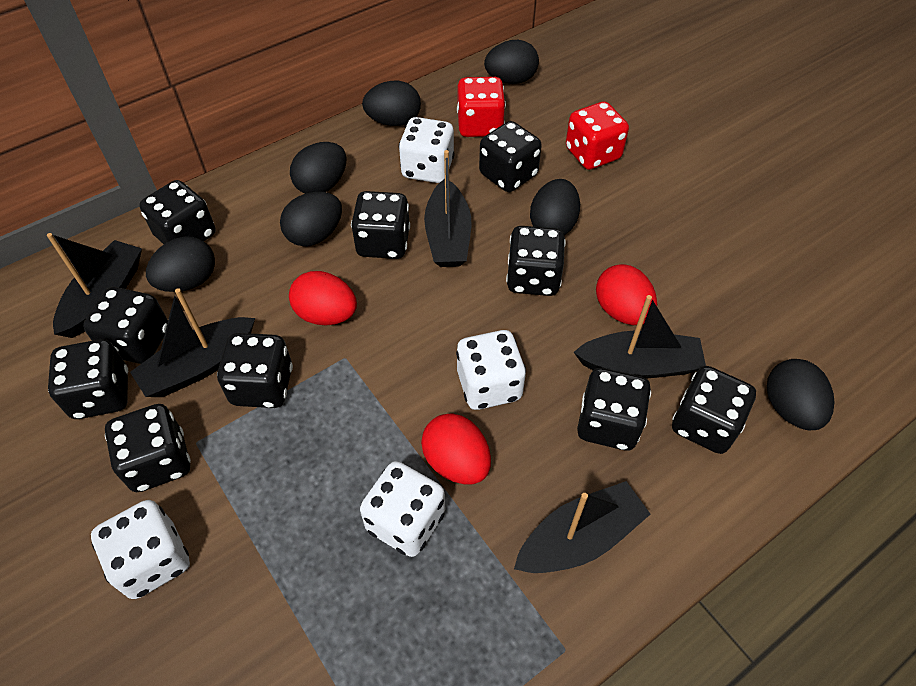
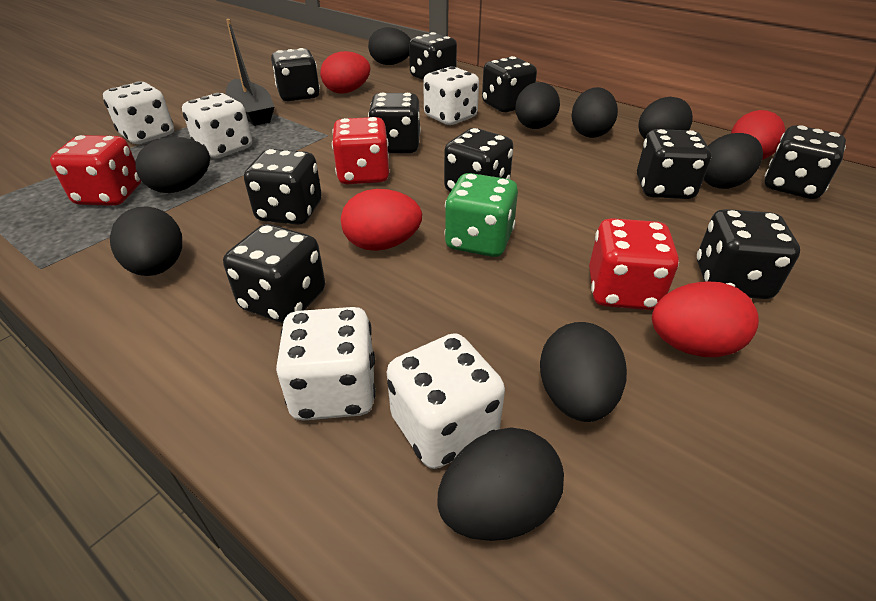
black boat: 5 -> 1
black egg: 7 -> 9
green dice: 0 -> 1
red dice: 2 -> 3
red egg: 3 -> 4
white dice: 4 -> 5

